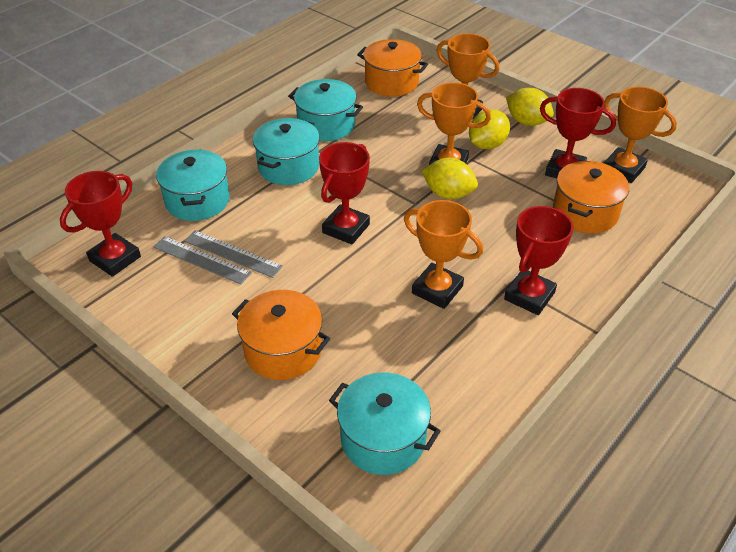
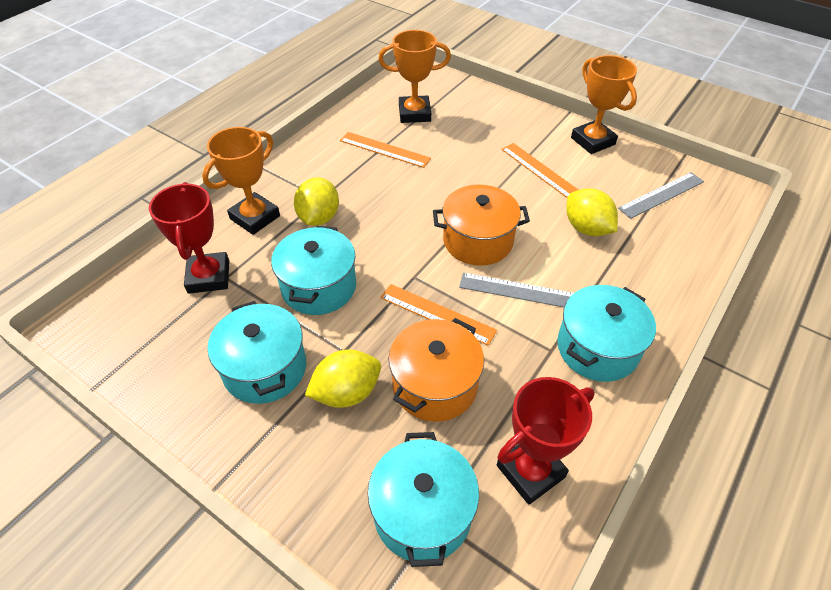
orange pot: 3 -> 2
orange ruler: 0 -> 3
orange trophy: 4 -> 3
red trophy: 4 -> 2

